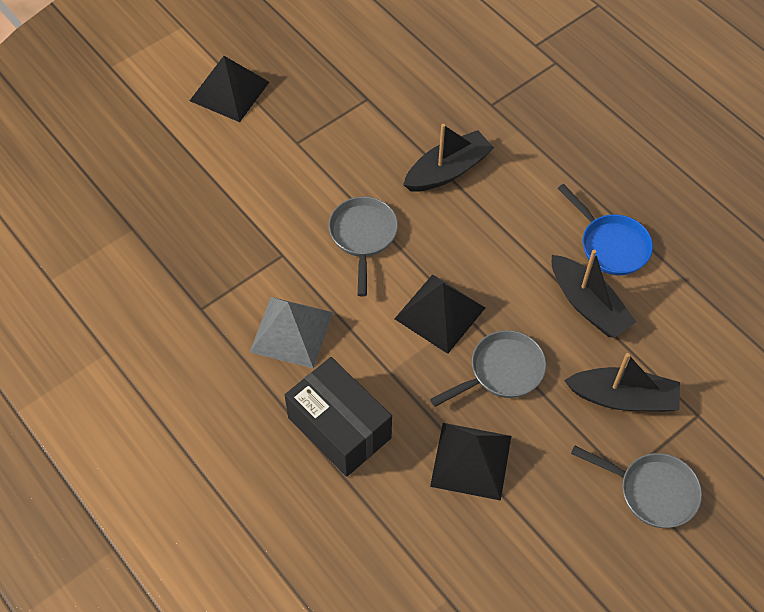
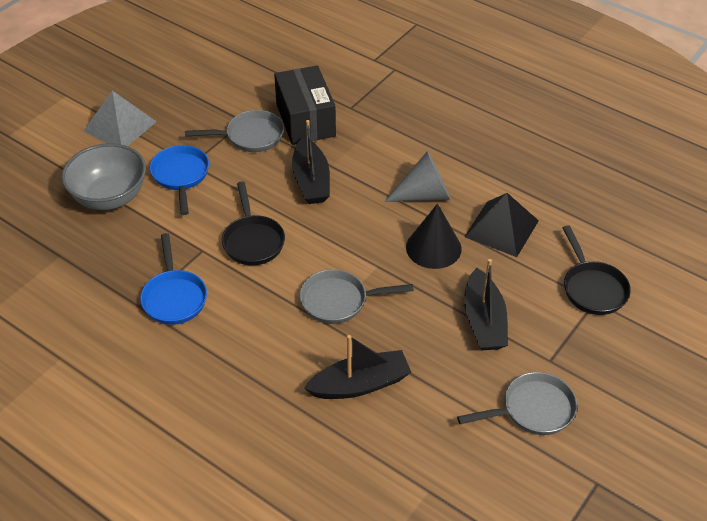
black cone: 0 -> 1
black pan: 0 -> 2
black pyramid: 3 -> 1
blue pan: 1 -> 2
grey bowl: 0 -> 1
grey cone: 0 -> 1

